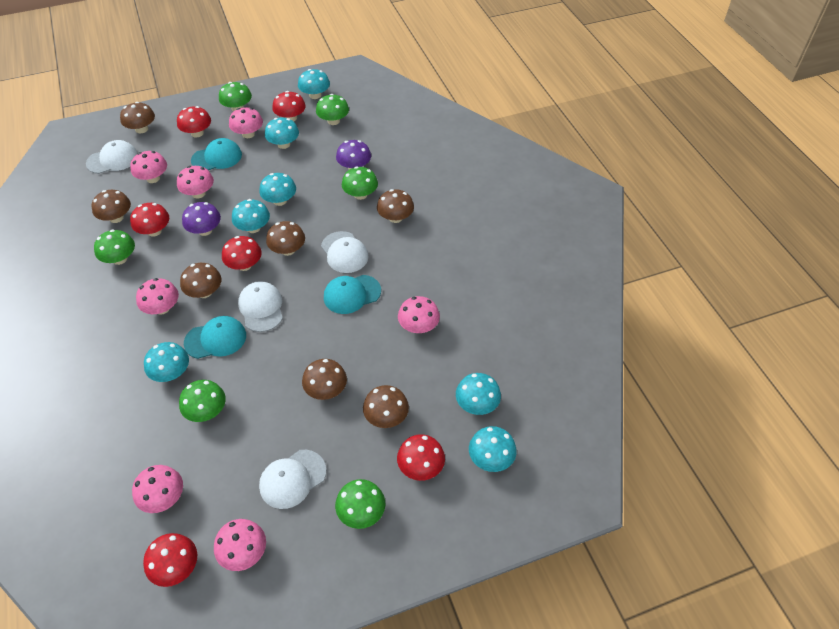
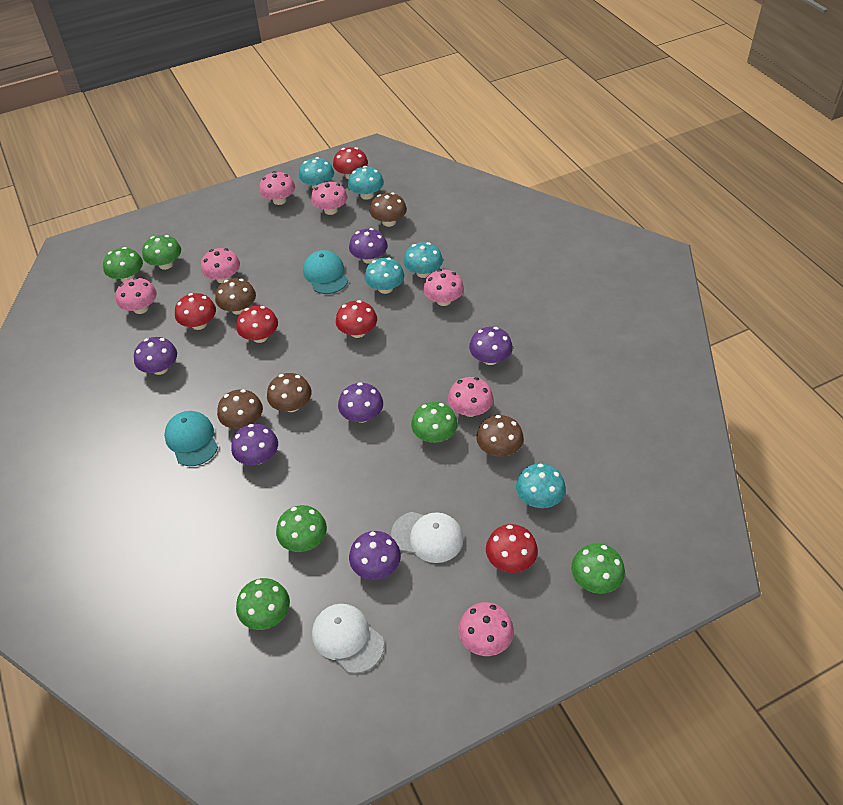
brown mushroom: 7 -> 5
purple mushroom: 2 -> 6
red mushroom: 6 -> 5
turquoise cap: 3 -> 2
turquoise mushroom: 7 -> 5
white cap: 4 -> 2

